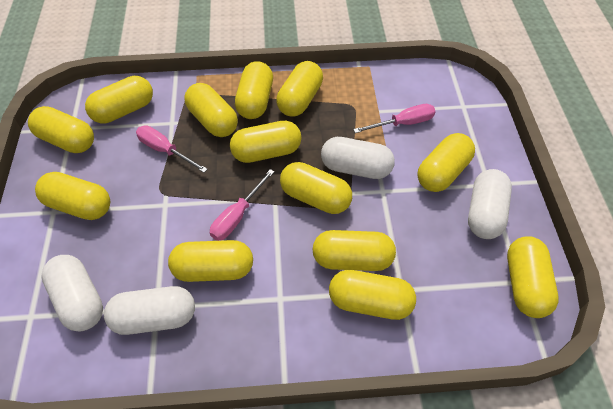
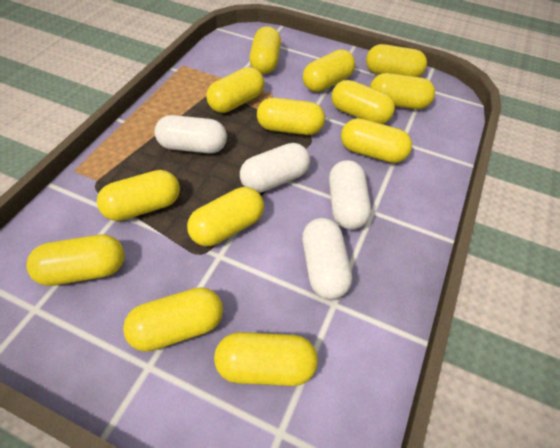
pink screwdriver: 3 -> 0

